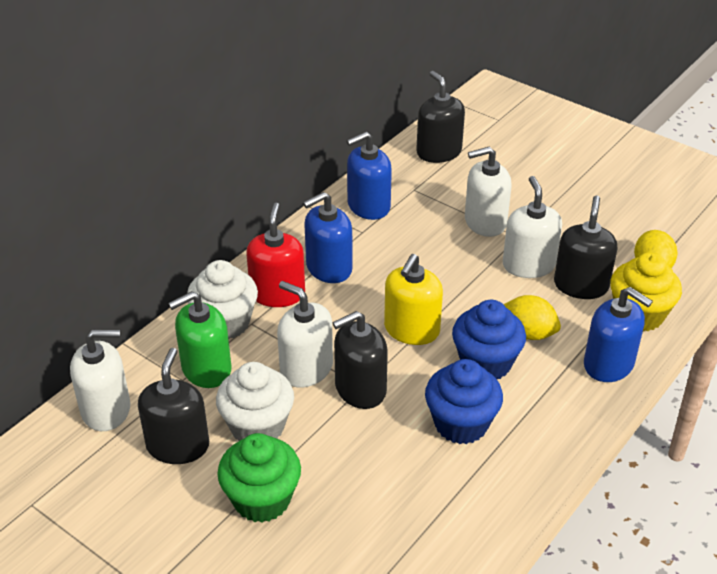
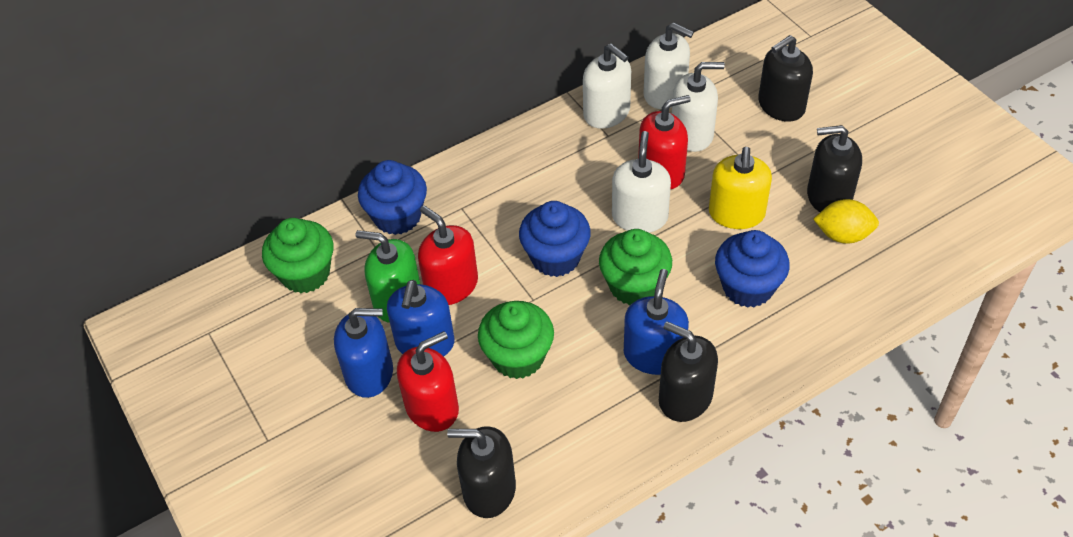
blue cupcake: 2 -> 3
green cupcake: 1 -> 3
red soap dispenser: 1 -> 3
white cupcake: 2 -> 0
yellow cupcake: 1 -> 0
yellow lemon: 2 -> 1

